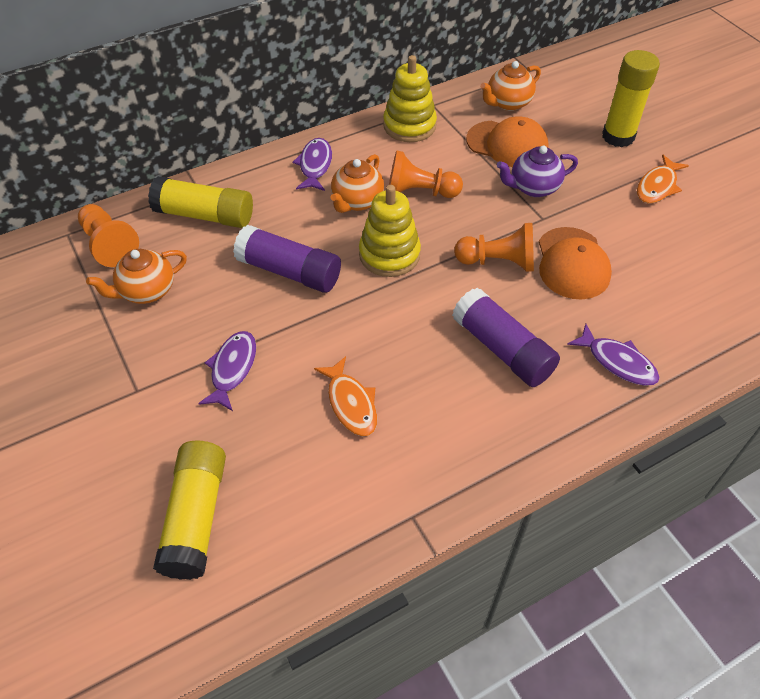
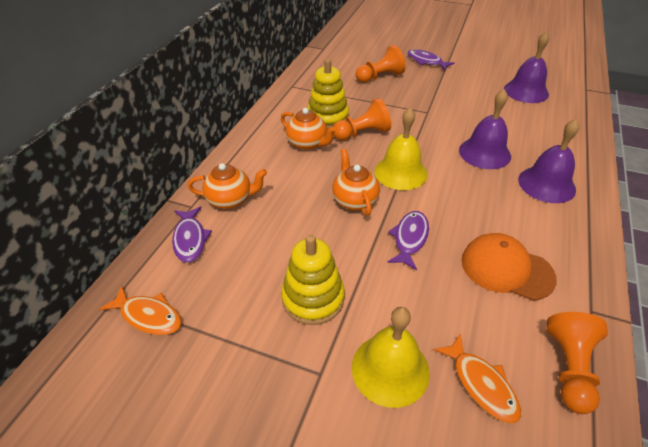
orange cap: 2 -> 1
purple bell: 0 -> 3
purple glue stick: 2 -> 0
purple teapot: 1 -> 0
yellow bell: 0 -> 2
yellow glue stick: 3 -> 0

